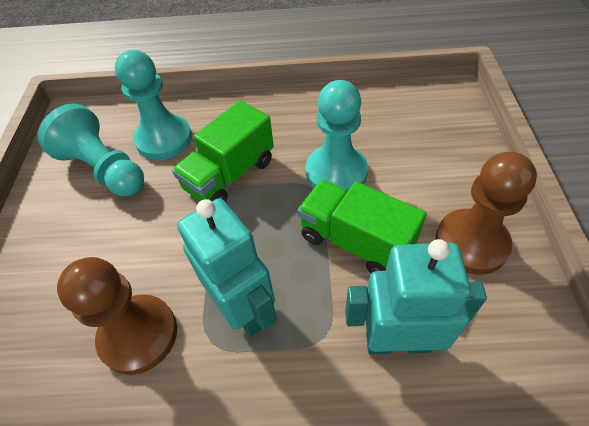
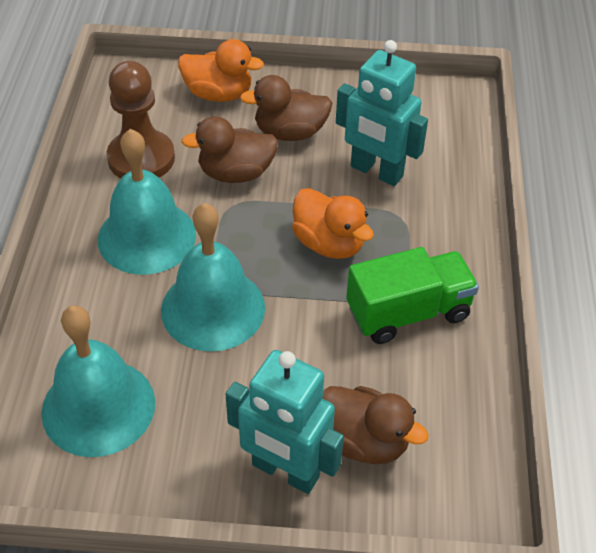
brown duck: 0 -> 3
brown pawn: 2 -> 1
green truck: 2 -> 1
orange duck: 0 -> 2
turquoise bell: 0 -> 3
turquoise pawn: 3 -> 0

